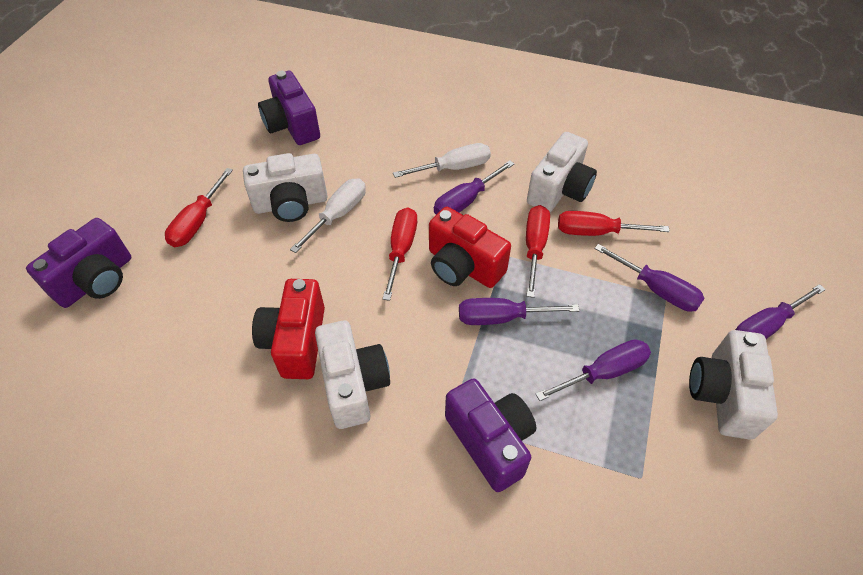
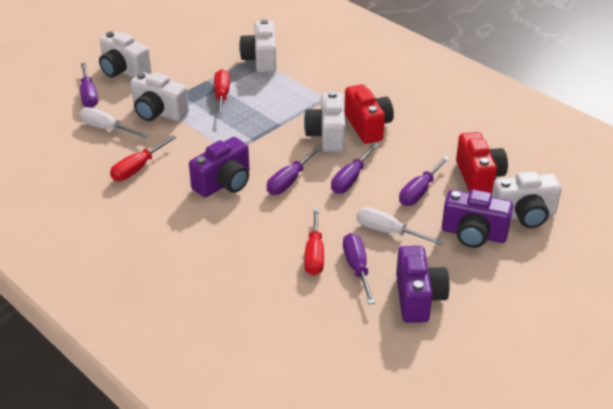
red screwdriver: 4 -> 3
white camera: 4 -> 5

